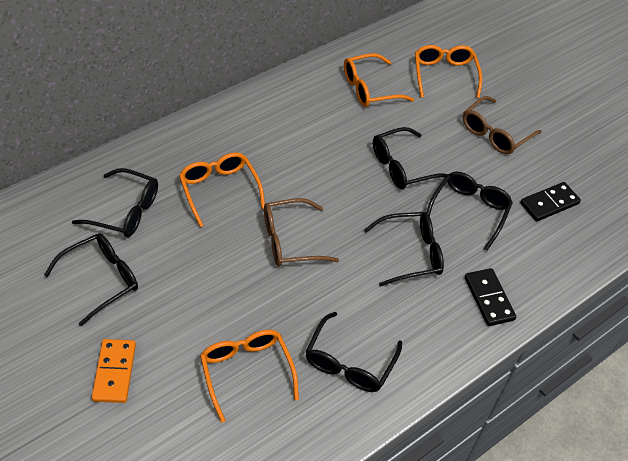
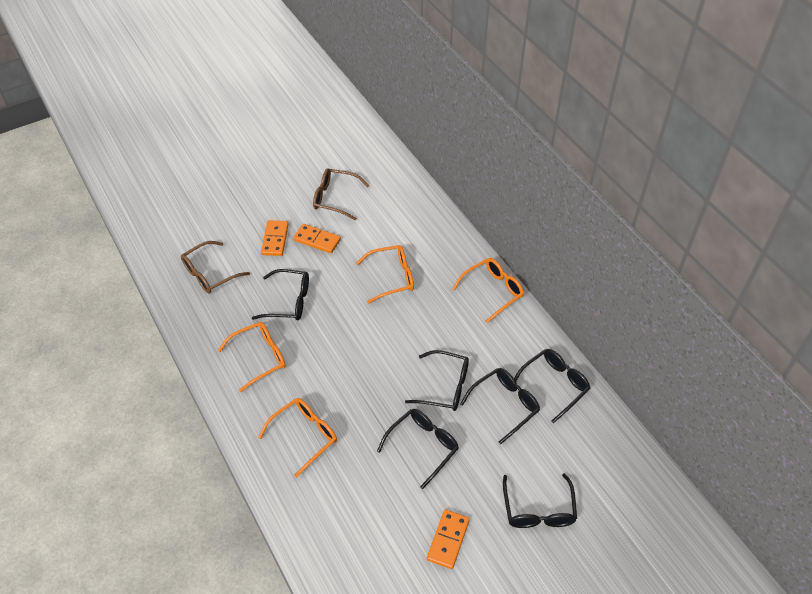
black domino: 2 -> 0
orange domino: 1 -> 3

